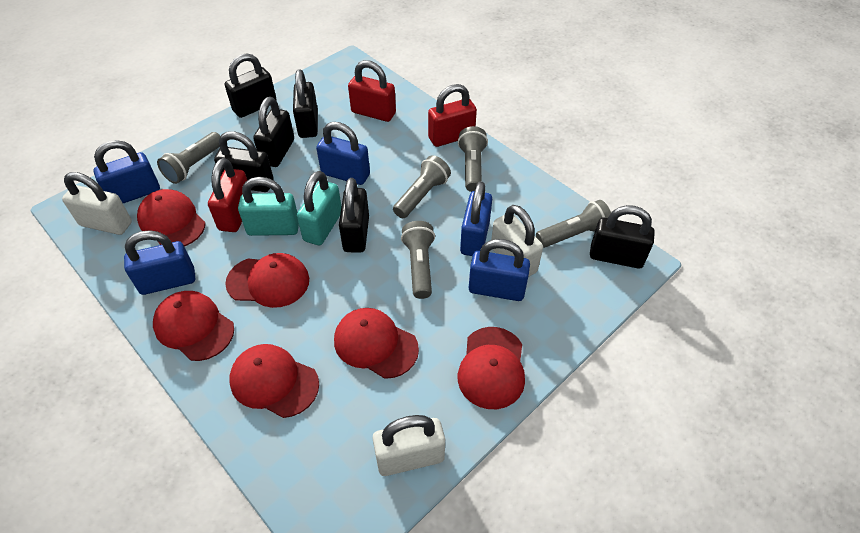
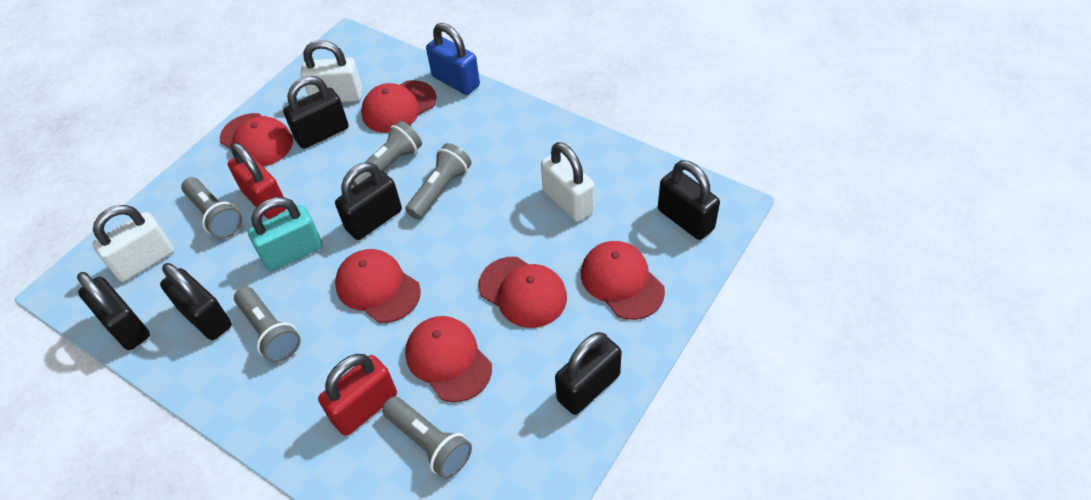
blue padlock: 5 -> 1
red padlock: 3 -> 2
turquoise padlock: 2 -> 1

